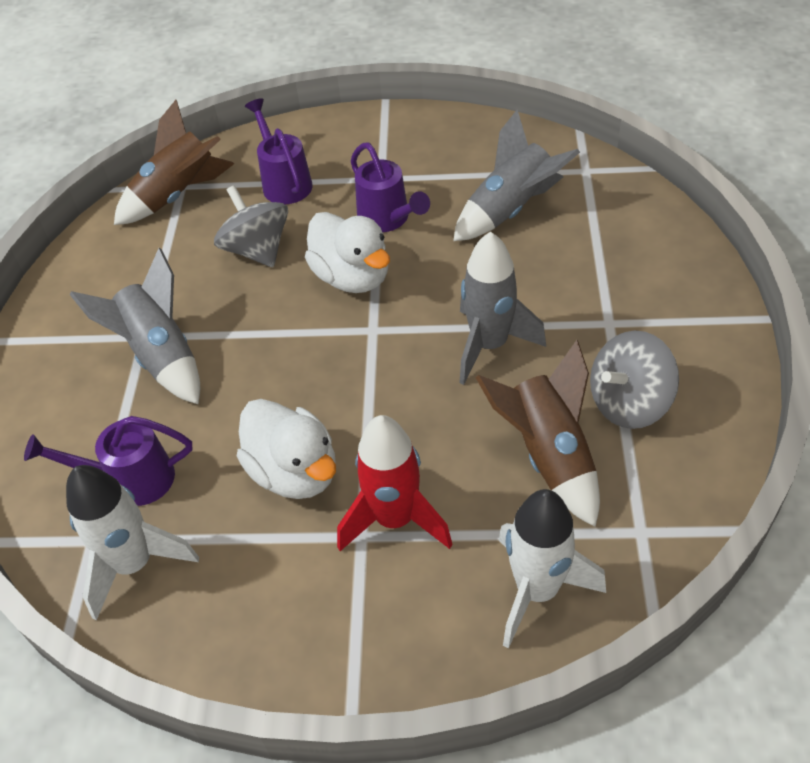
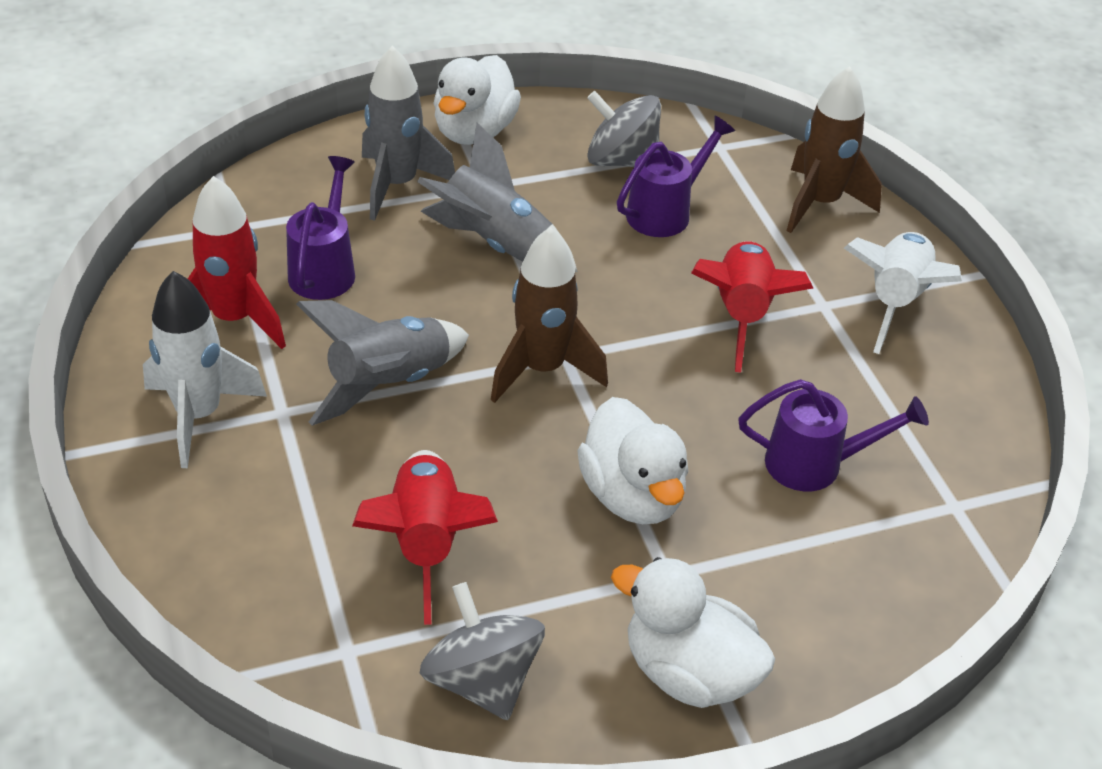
red rocket: 1 -> 3
white duck: 2 -> 3

